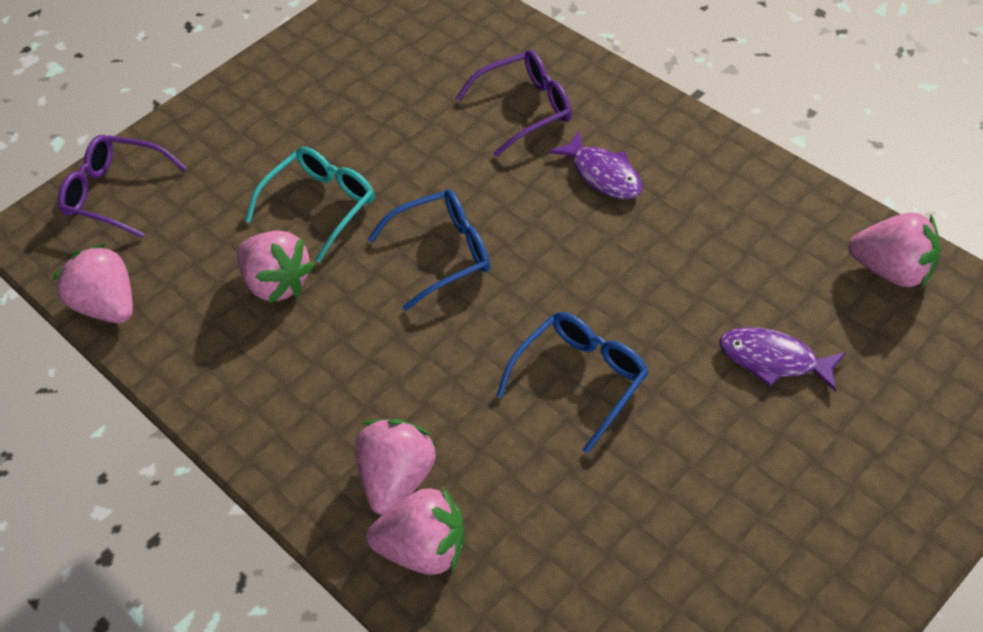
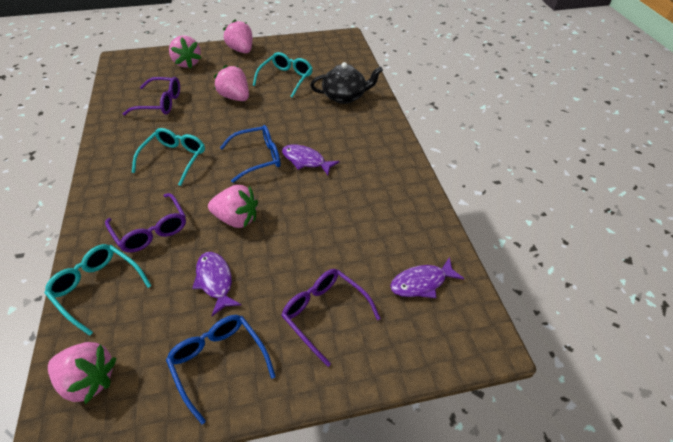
black teapot: 0 -> 1
purple fish: 2 -> 3
purple glasses: 2 -> 3
turquoise glasses: 1 -> 3

